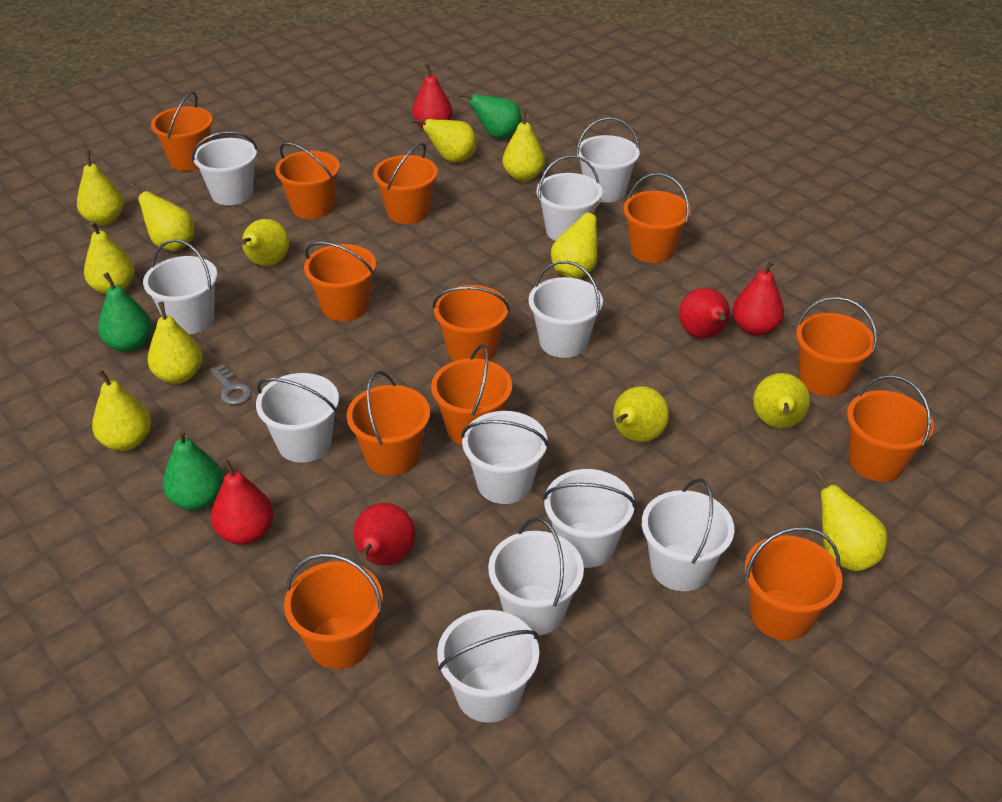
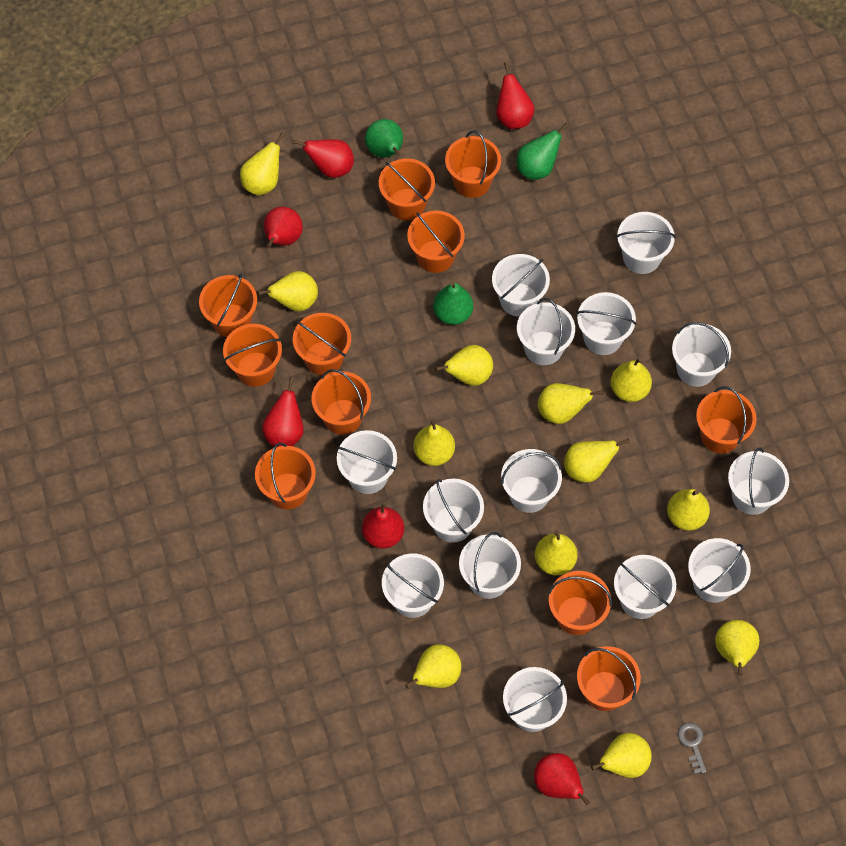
orange bucket: 12 -> 11
red pear: 5 -> 6
white bucket: 11 -> 14

